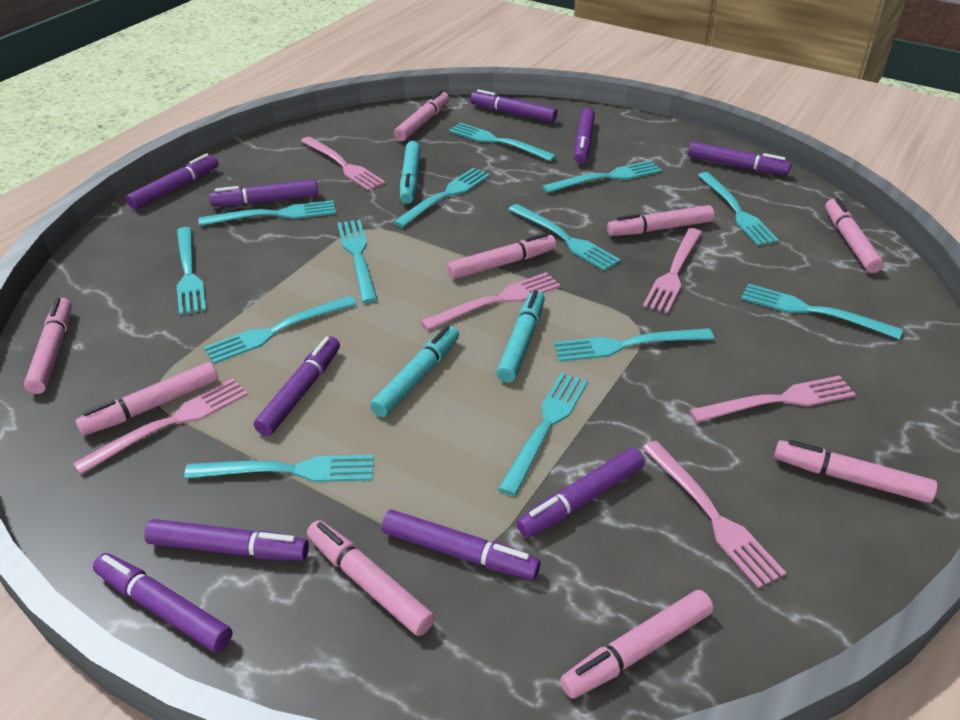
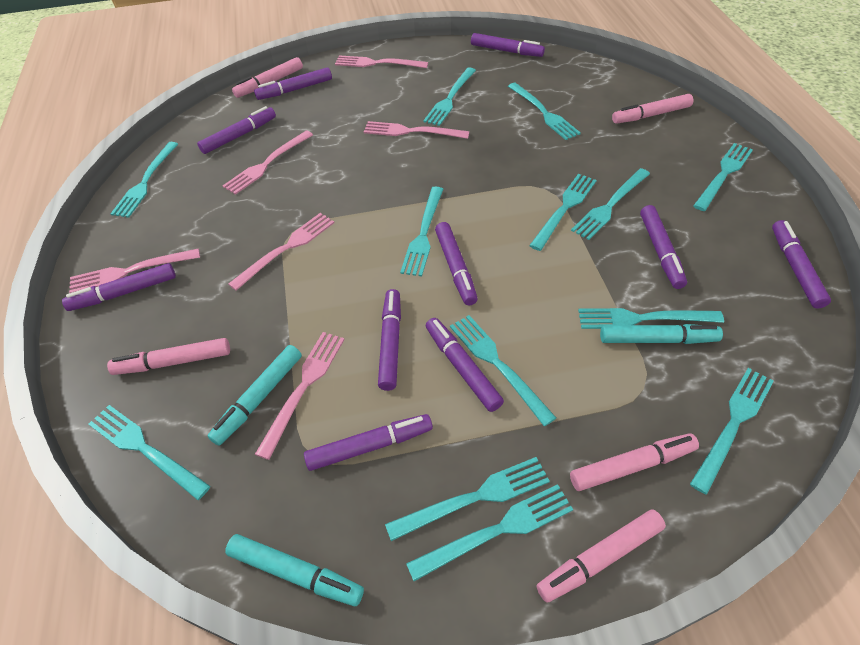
pink marker: 9 -> 5

